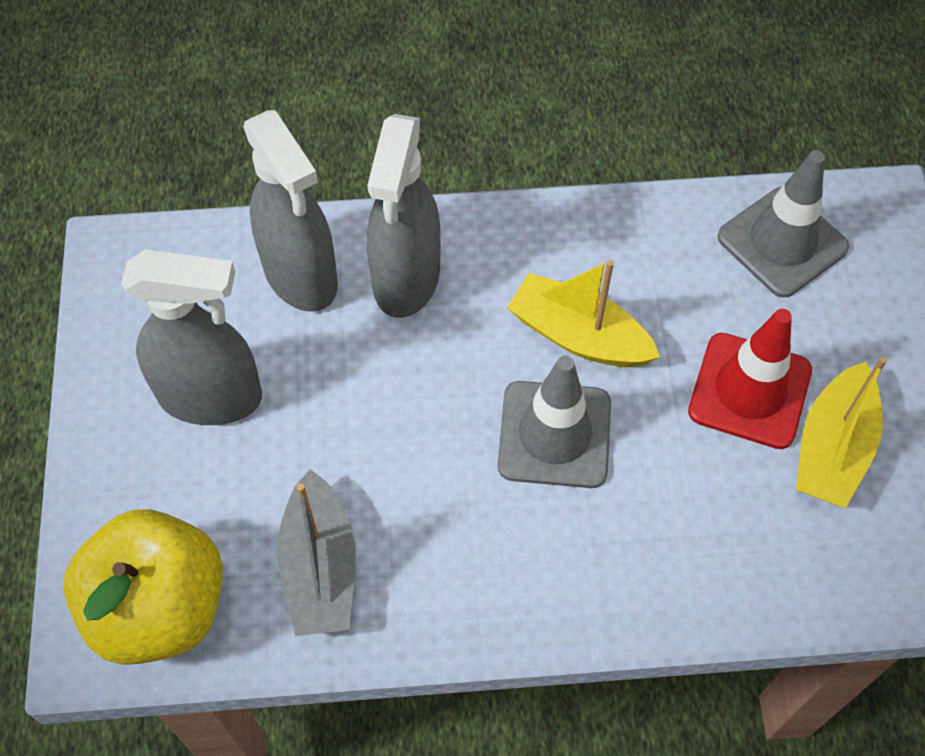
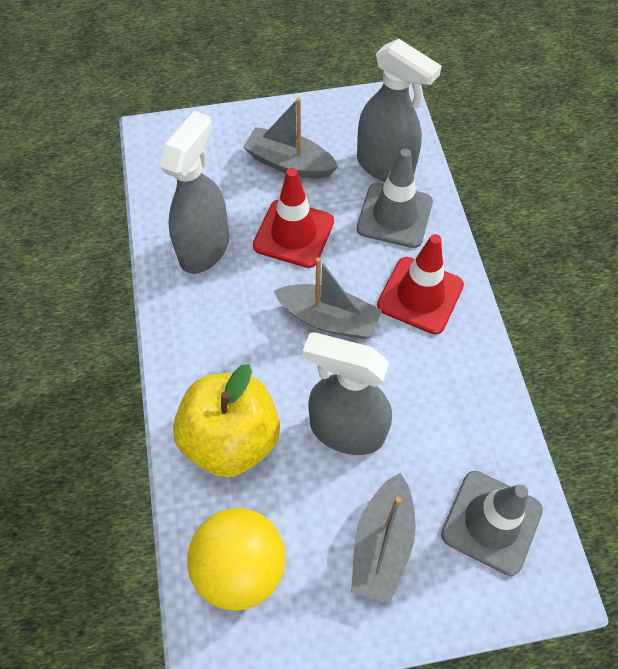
grey boat: 1 -> 3
red traffic cone: 1 -> 2
yellow ball: 0 -> 1
yellow boat: 2 -> 0

